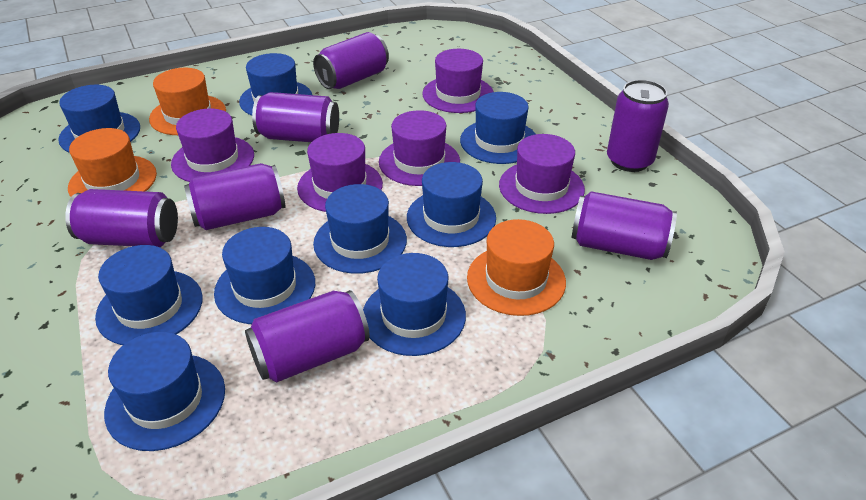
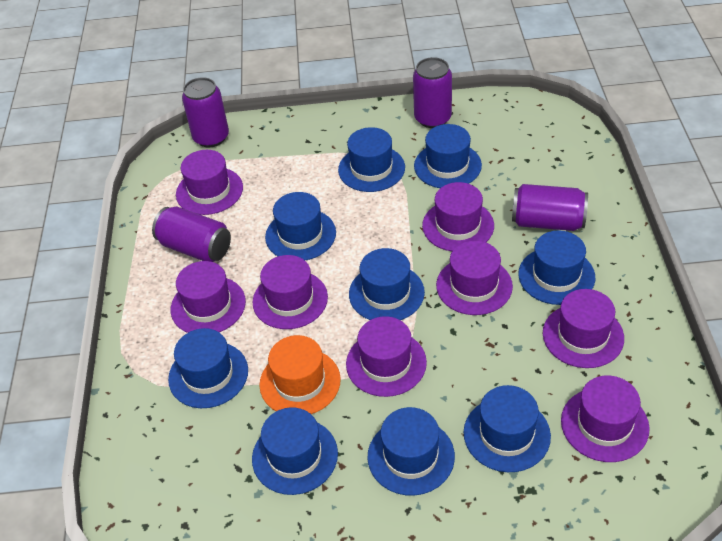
orange hat: 3 -> 1
purple can: 7 -> 4
purple hat: 5 -> 8

